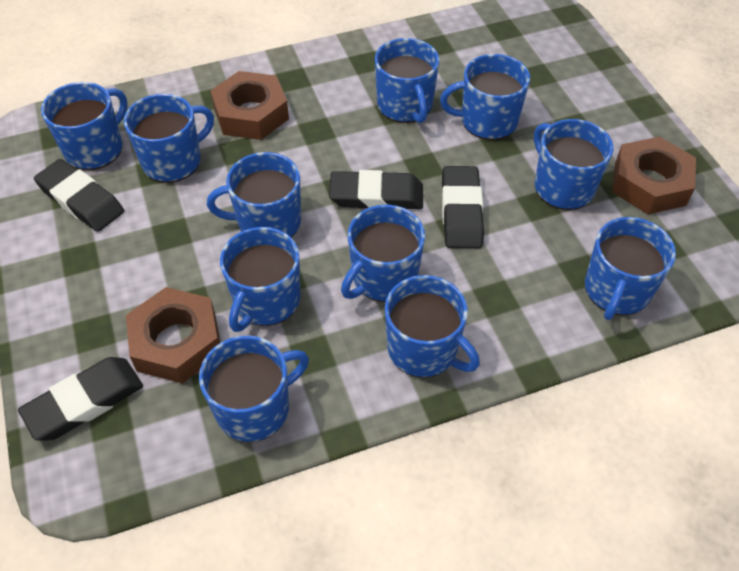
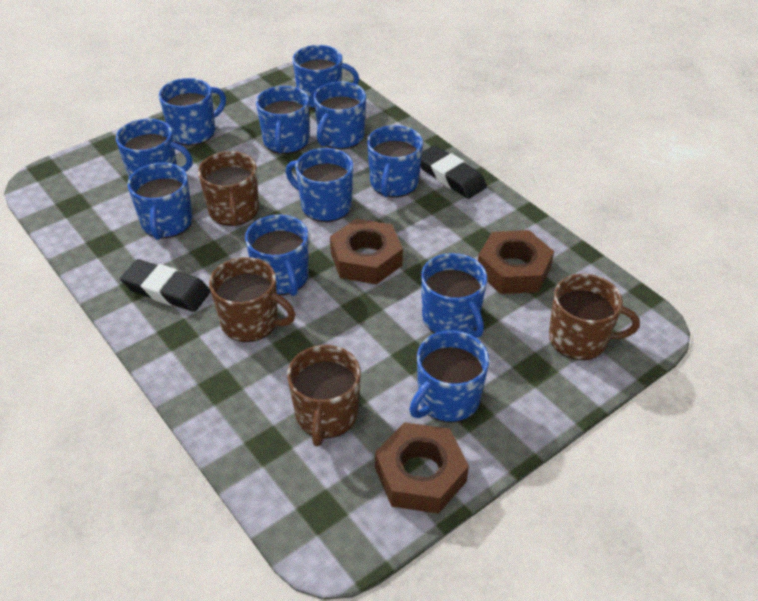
black eraser: 4 -> 2
brown mug: 0 -> 4

